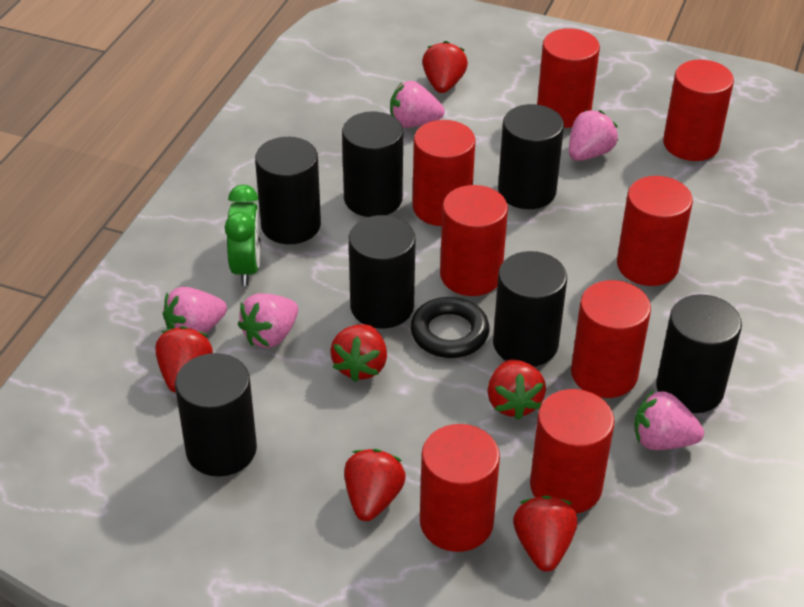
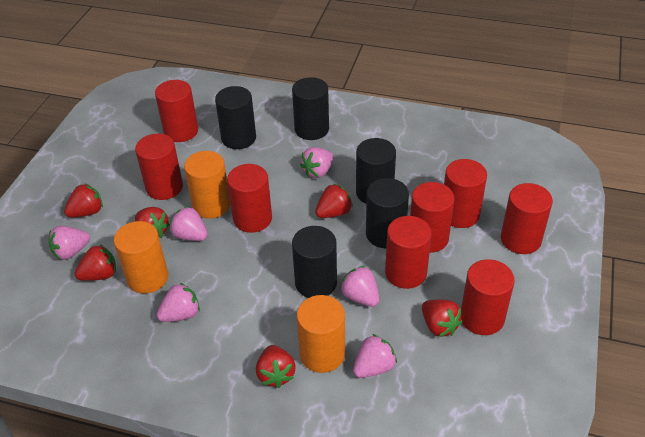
black cylinder: 7 -> 5
black ring: 1 -> 0
green clock: 1 -> 0
orange cylinder: 0 -> 3
pink strawberry: 5 -> 6

